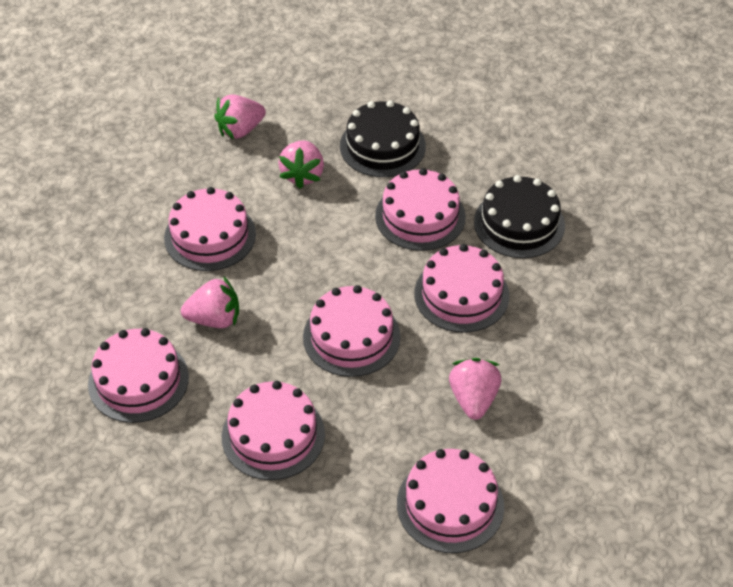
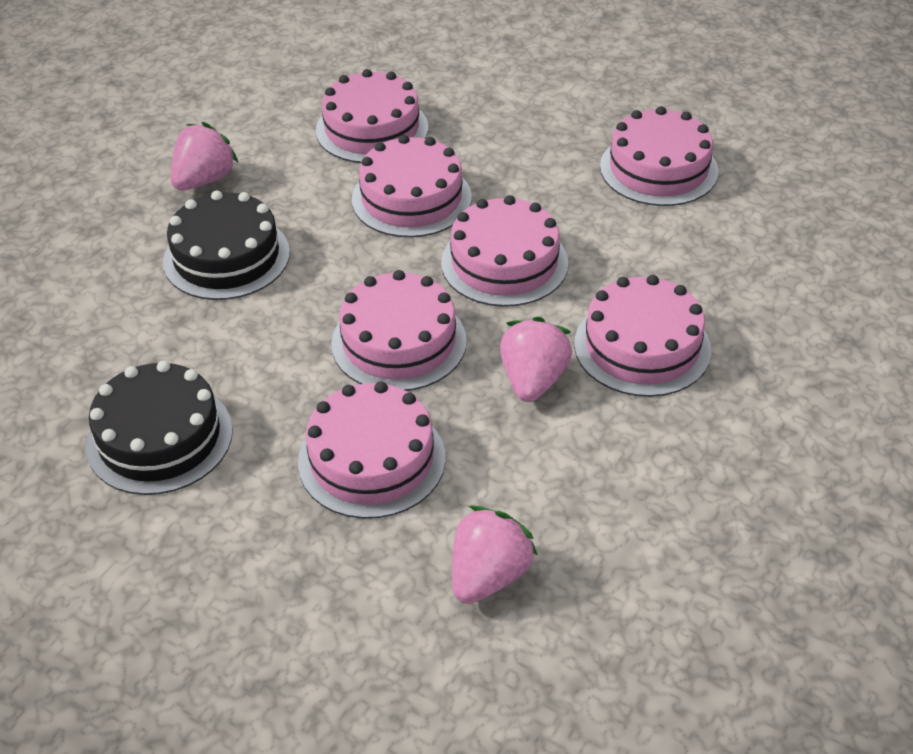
pink strawberry: 4 -> 3

